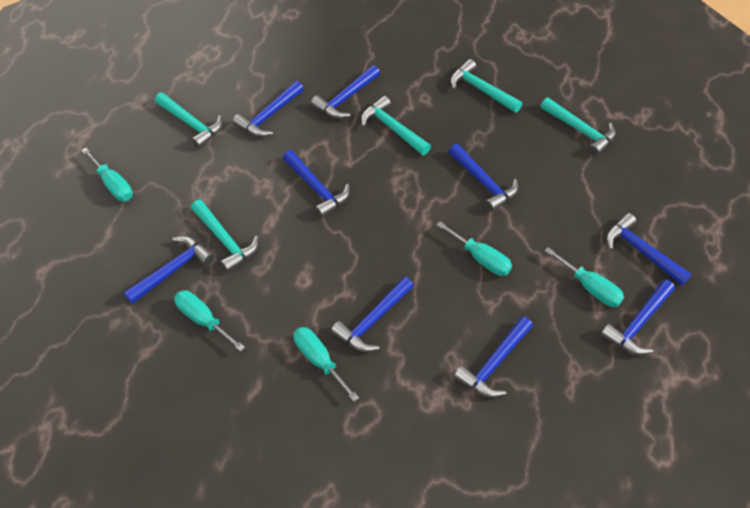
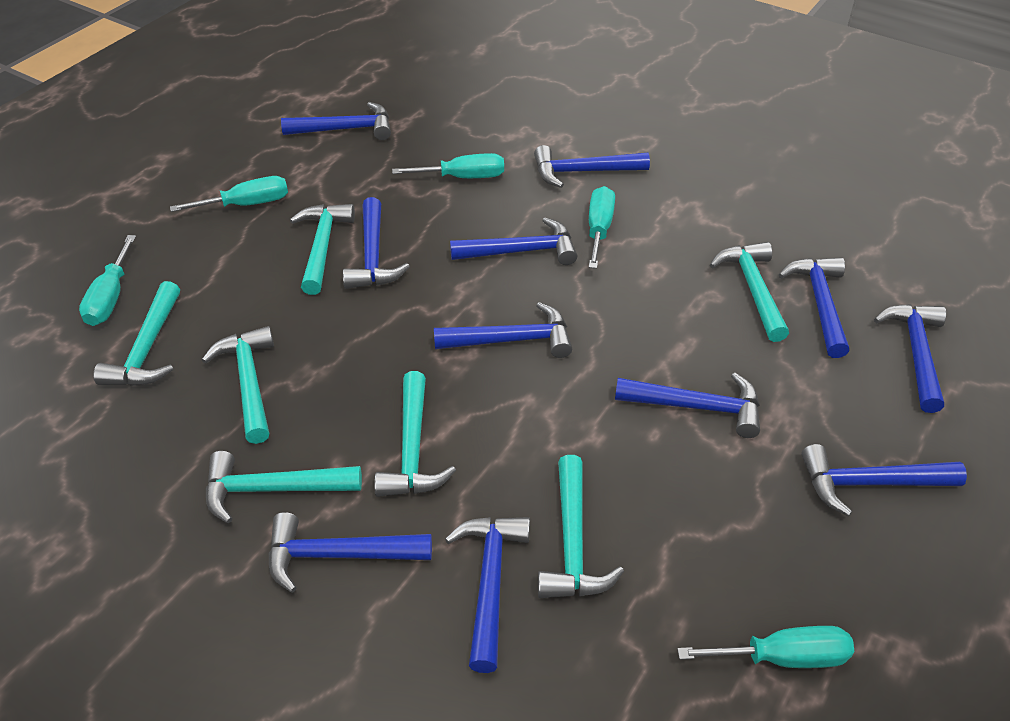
blue hammer: 9 -> 11
turquoise hammer: 5 -> 7

